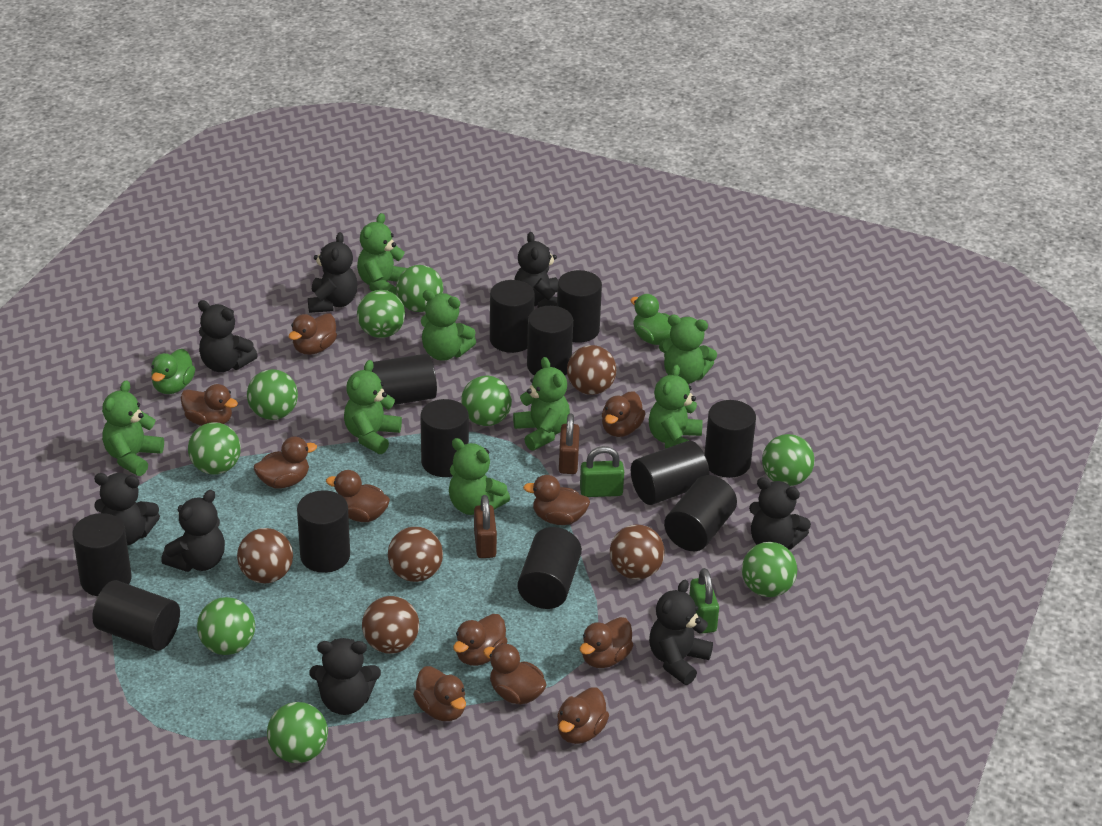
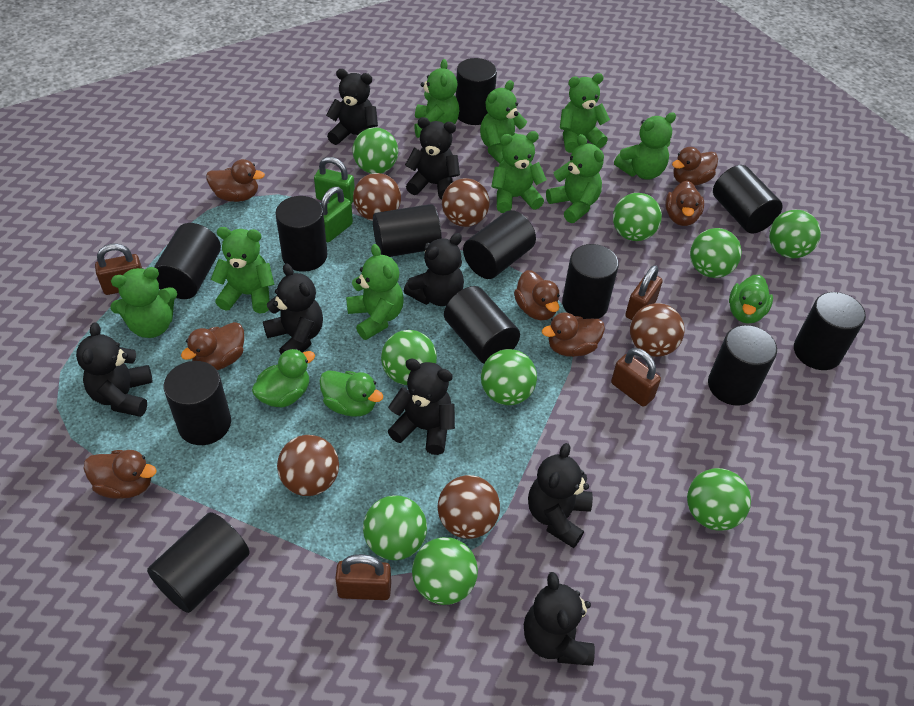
brown duck: 11 -> 7
brown padlock: 2 -> 4
green duck: 2 -> 3
green teddy bear: 8 -> 9

